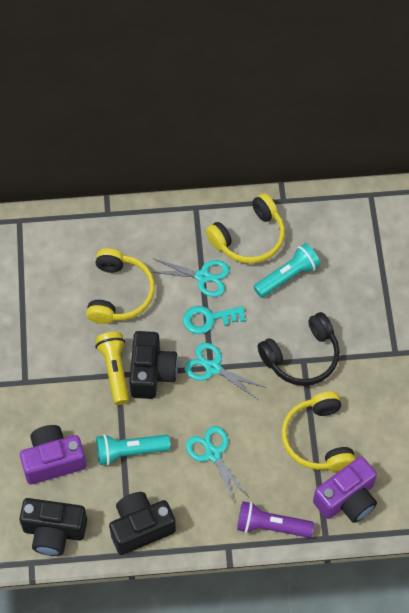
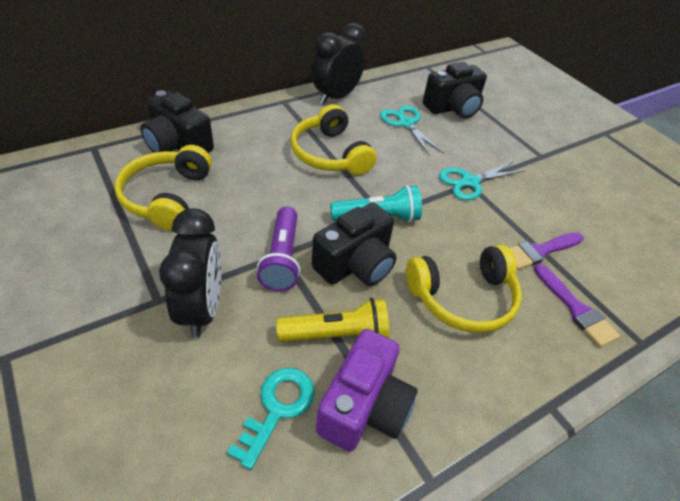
black clock: 0 -> 2
black headphones: 1 -> 0
purple brush: 0 -> 2
purple camera: 2 -> 1
turquoise flashlight: 2 -> 1
turquoise scissors: 3 -> 2

